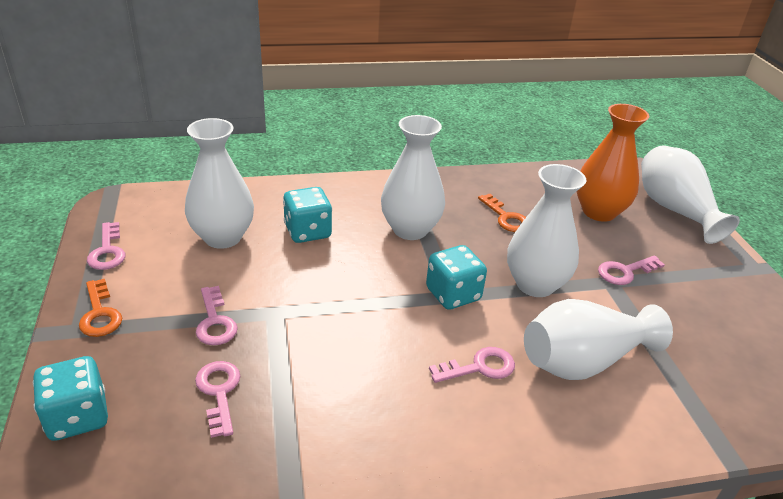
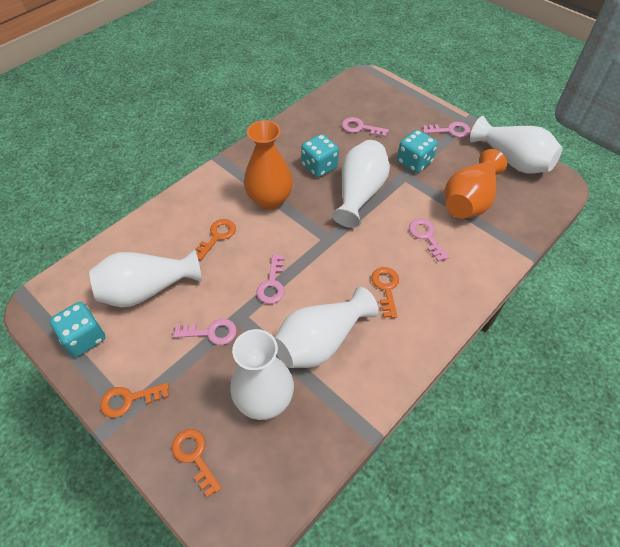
orange key: 2 -> 4
orange vase: 1 -> 2

